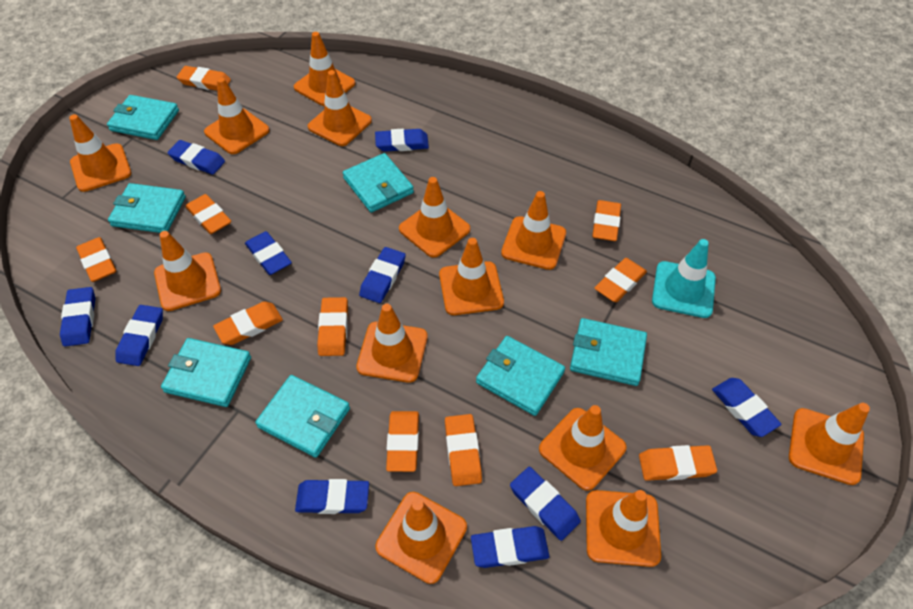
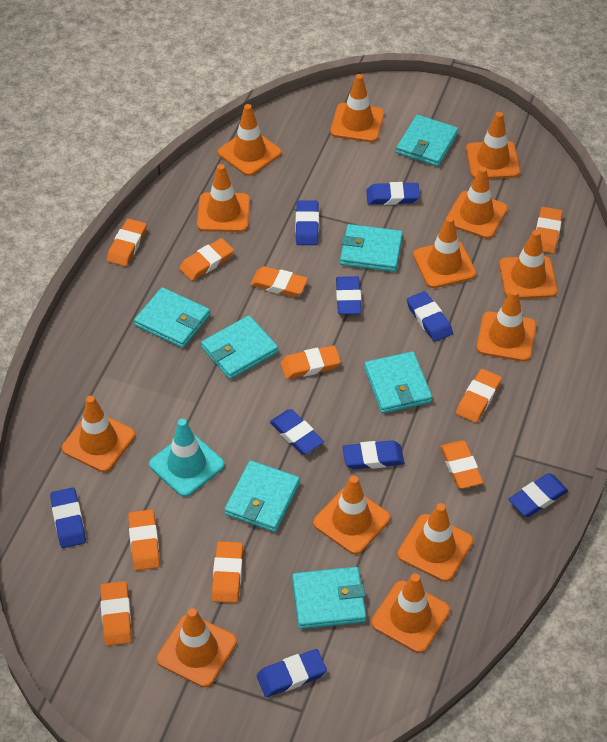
blue eraser: 10 -> 9

